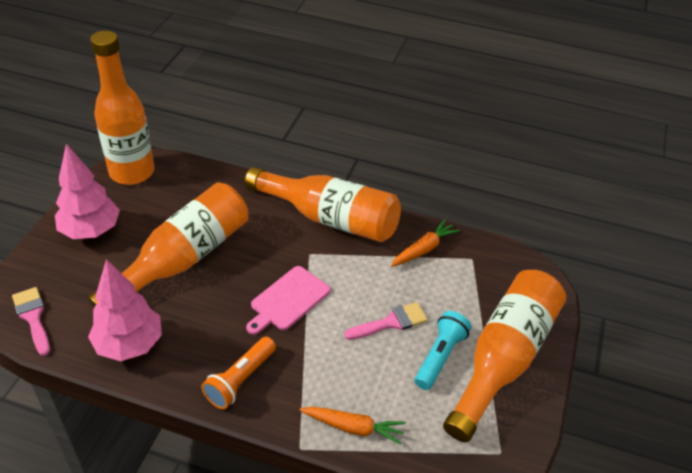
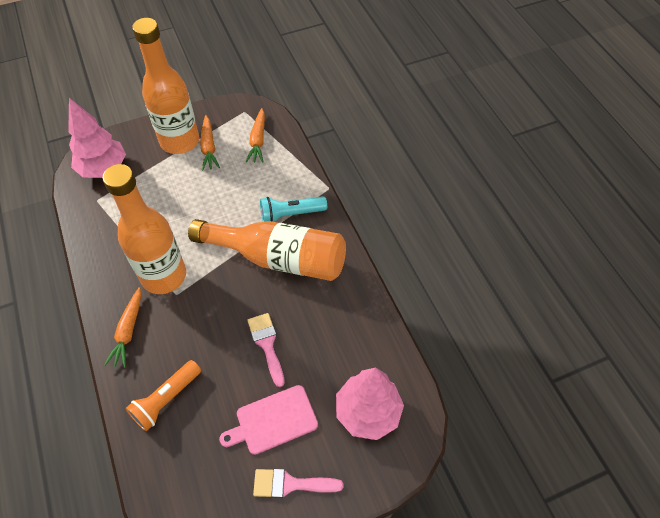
orange bottle: 4 -> 3
orange carrot: 2 -> 3

